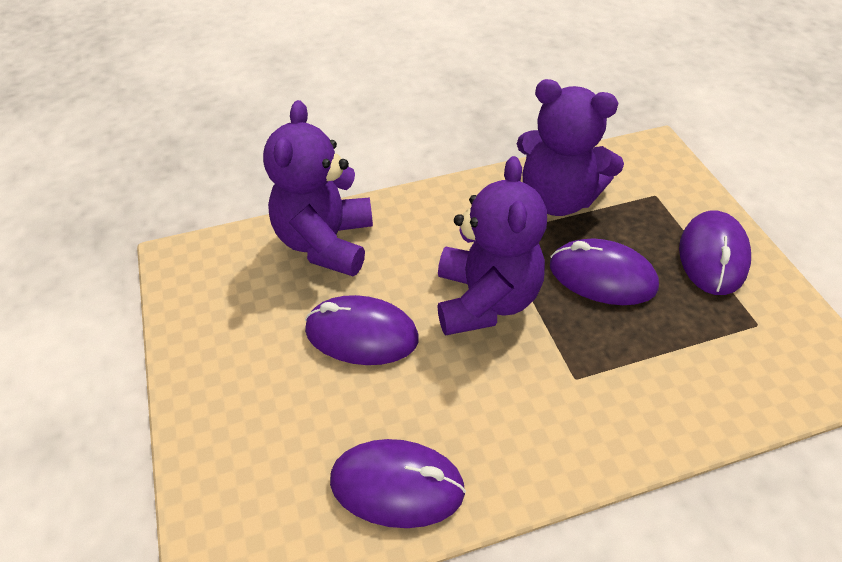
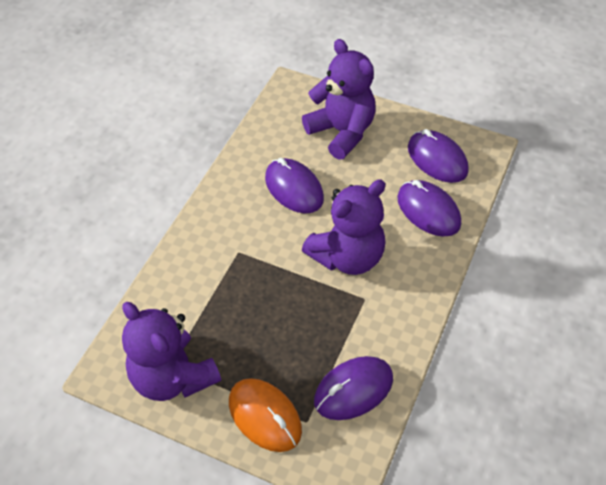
orange mouse: 0 -> 1

